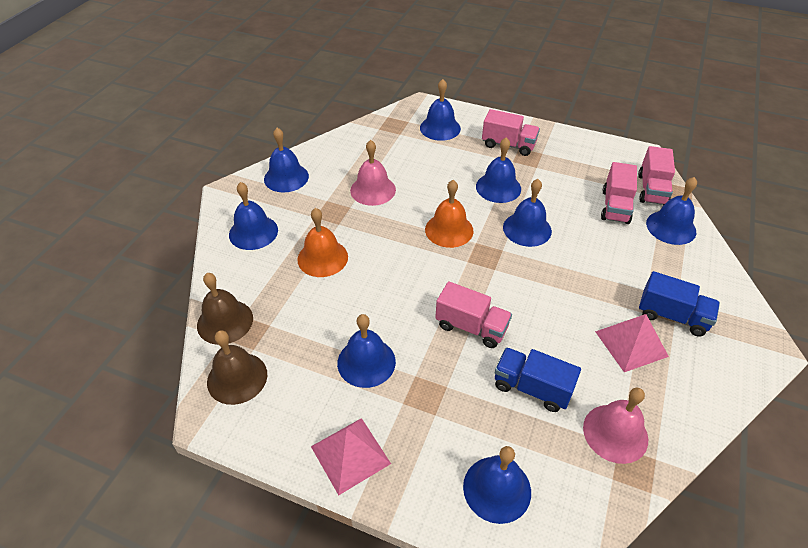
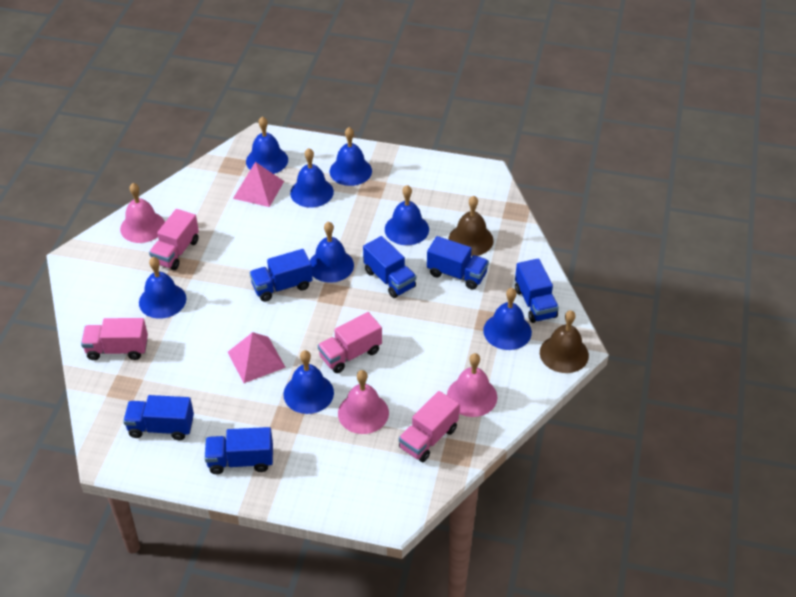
blue truck: 2 -> 6
orange bell: 2 -> 0
pink bell: 2 -> 3

